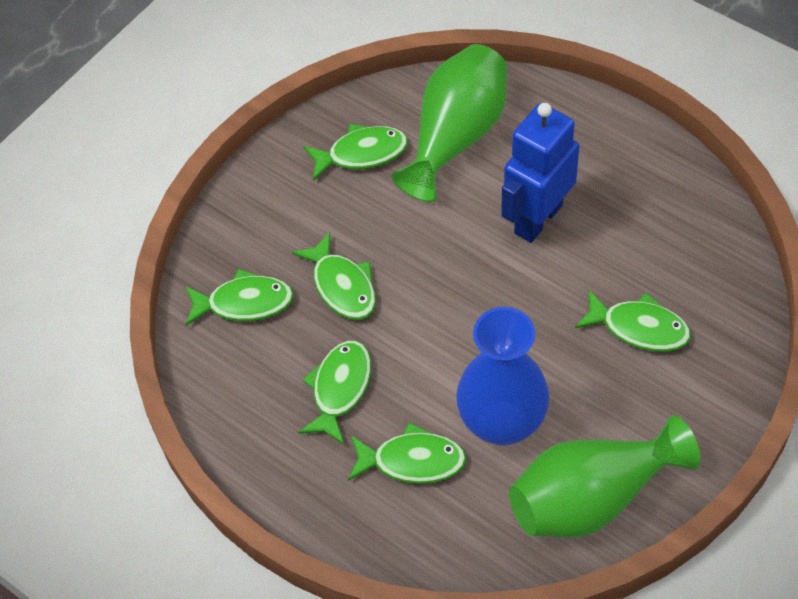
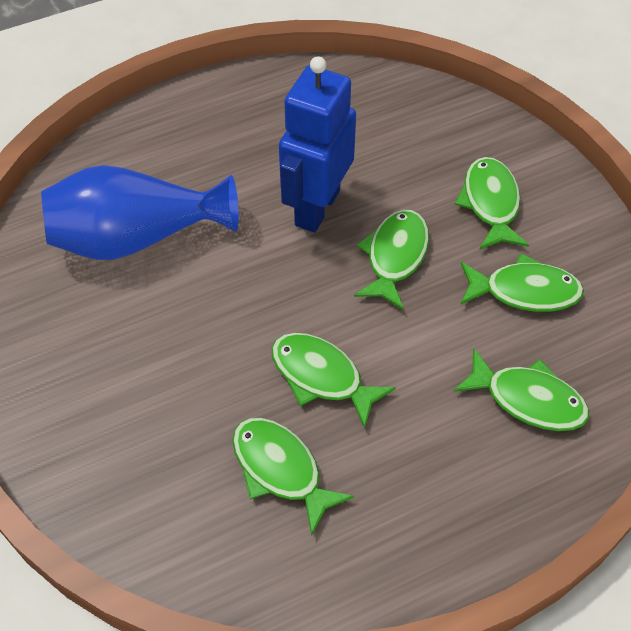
green vase: 2 -> 0

